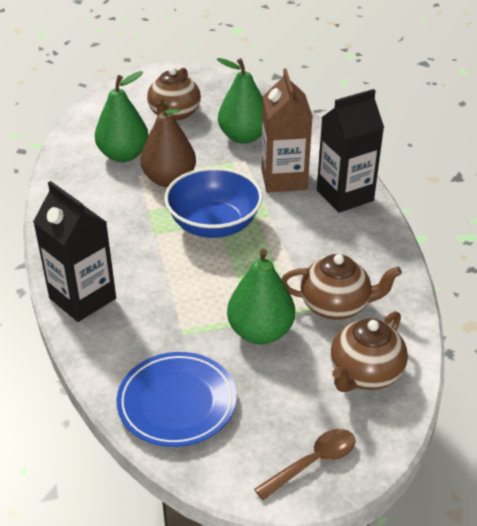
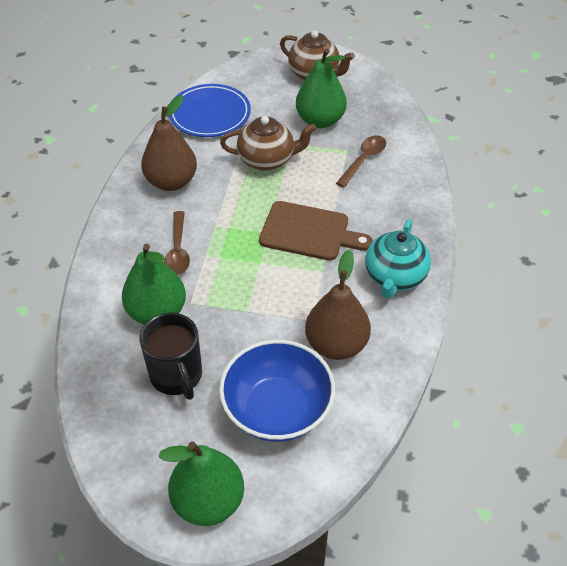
black carton: 2 -> 0
black mug: 0 -> 1
brown carton: 1 -> 0
brown cutting board: 0 -> 1
brown pear: 1 -> 2
brown spoon: 1 -> 2
brown teapot: 3 -> 2
turquoise teapot: 0 -> 1

